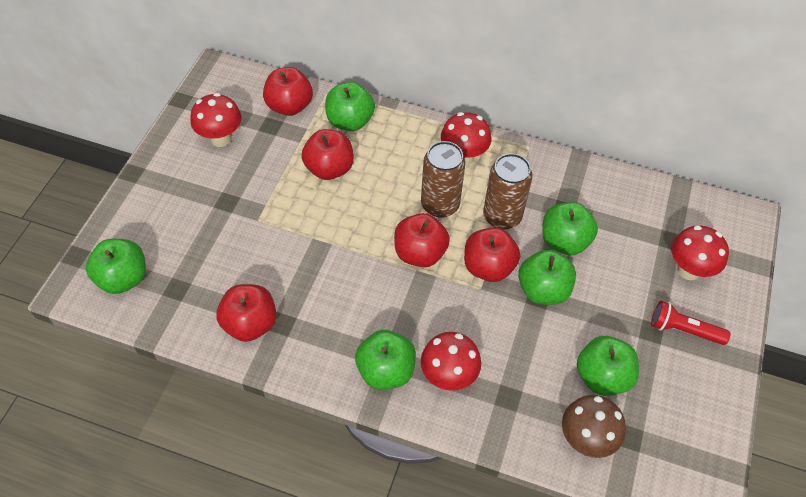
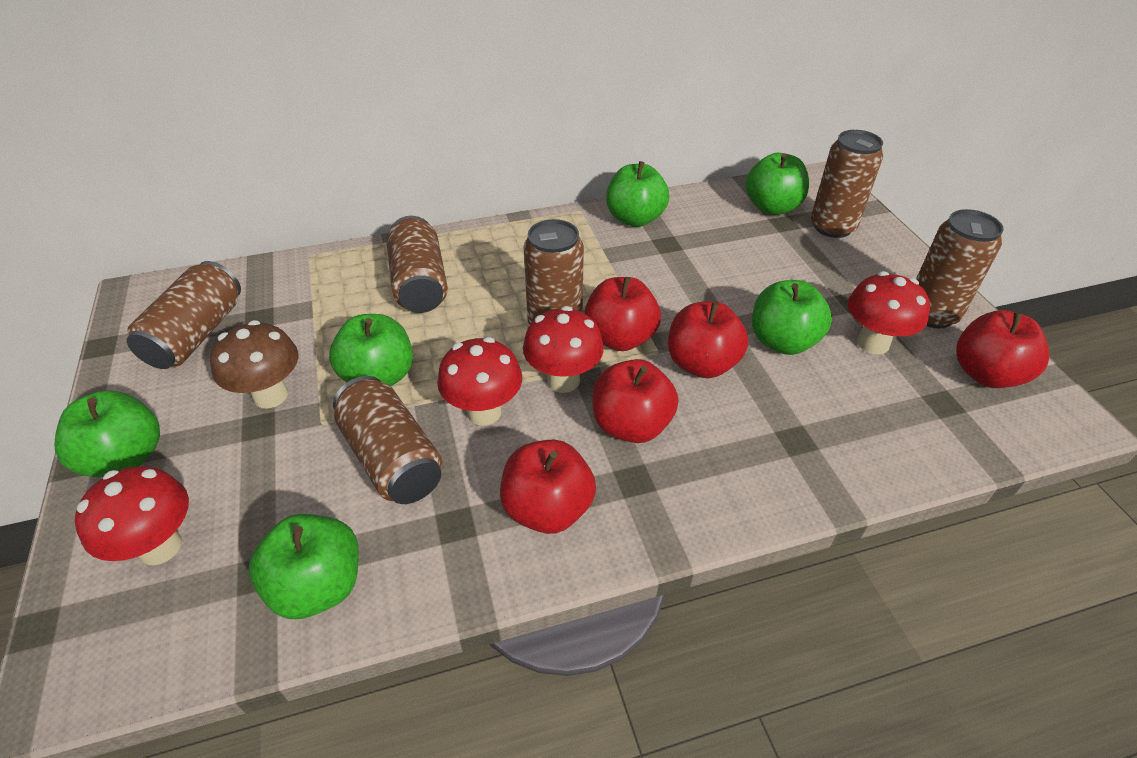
brown can: 2 -> 6
red flashlight: 1 -> 0

